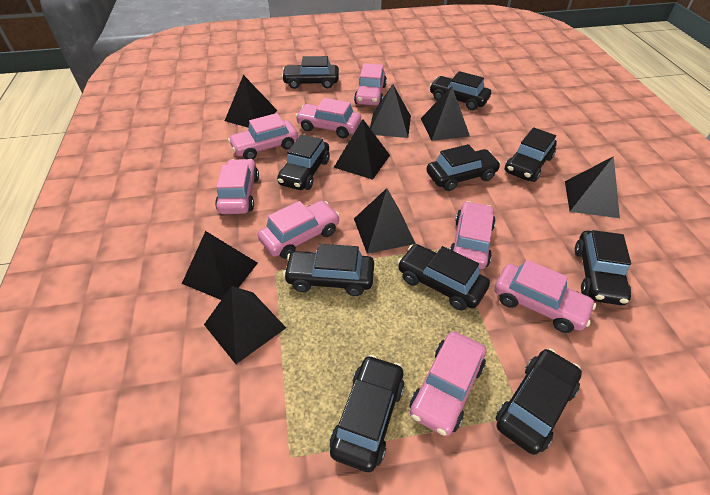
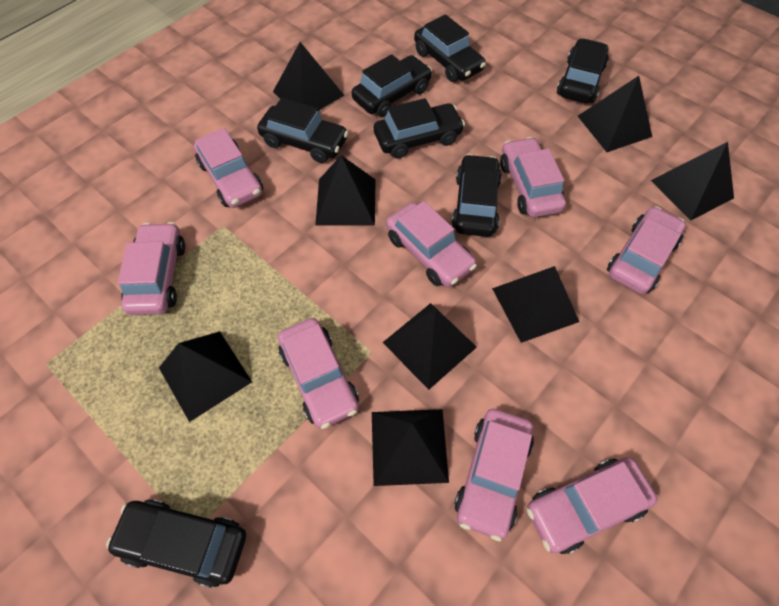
black car: 10 -> 7

